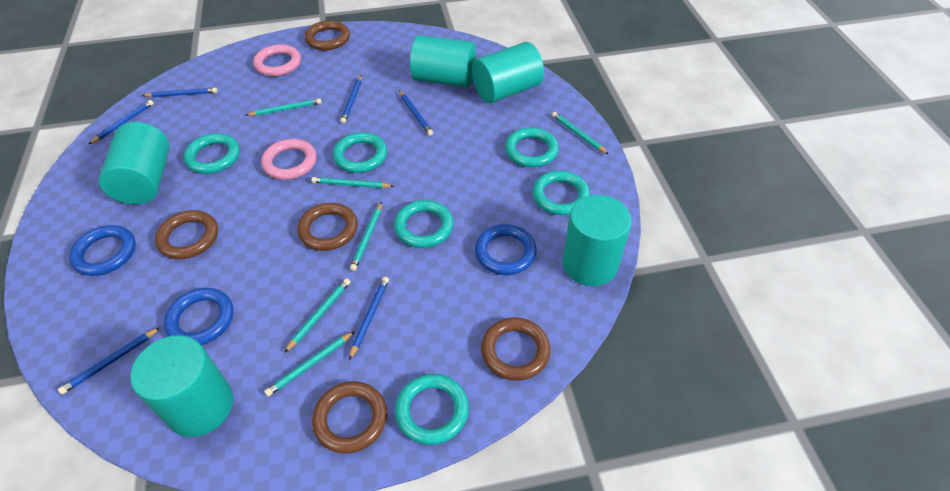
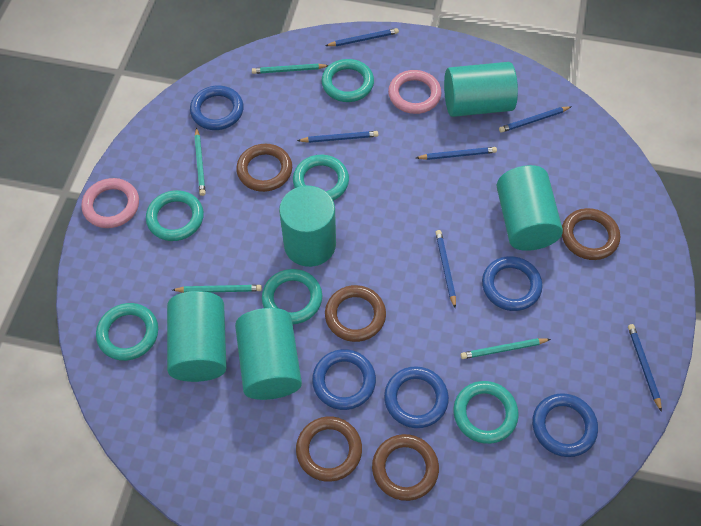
blue ring: 3 -> 5
turquoise pencil: 6 -> 4

